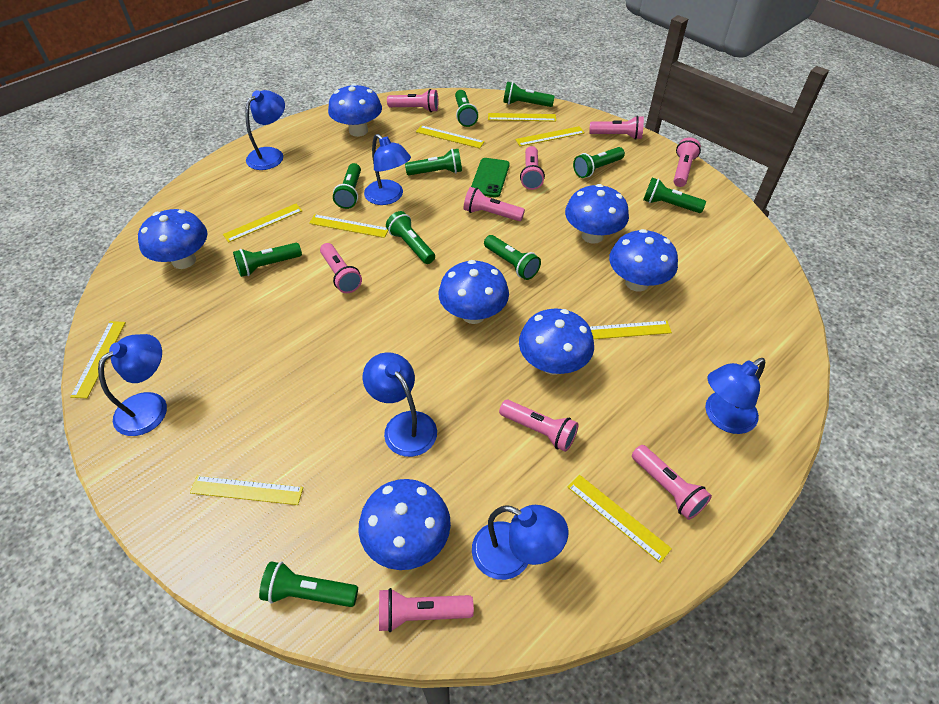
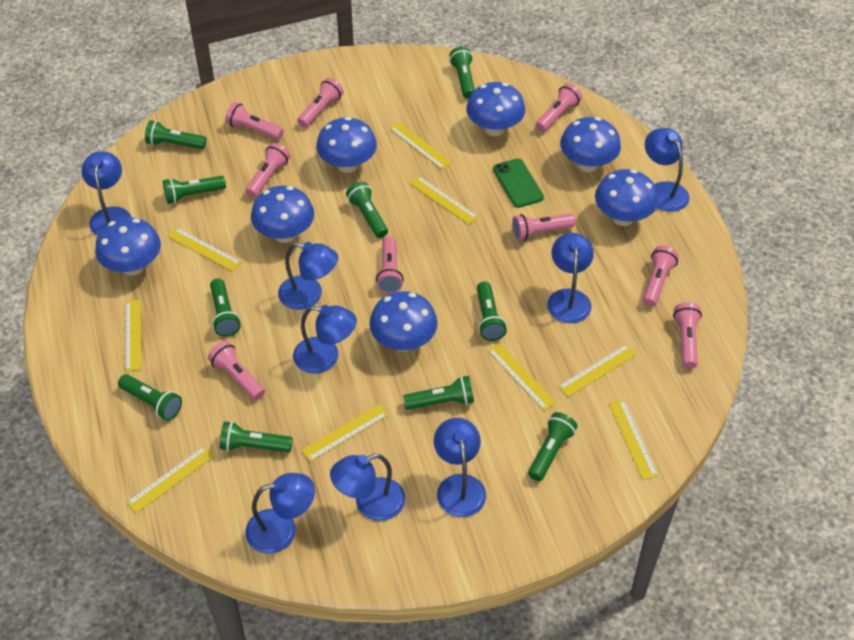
blue lamp: 6 -> 8

